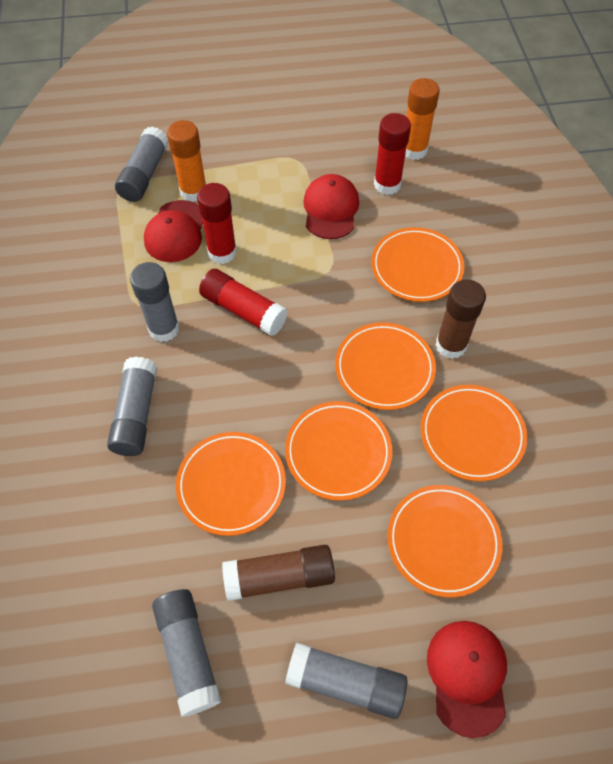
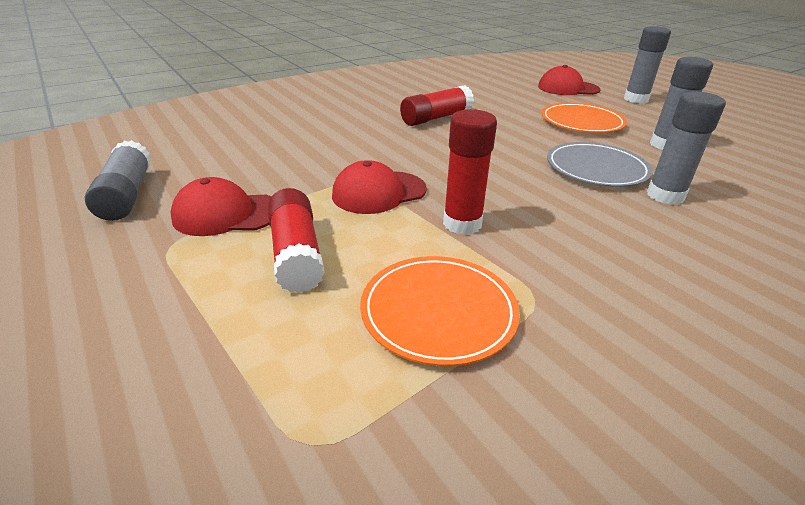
brown glue stick: 2 -> 0
grey glue stick: 5 -> 4
grey plate: 0 -> 1
orange glue stick: 2 -> 0
orange plate: 6 -> 2

